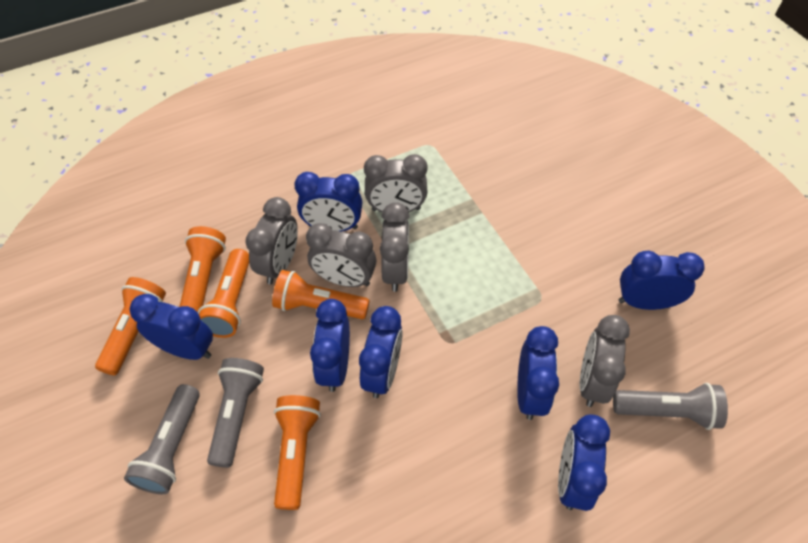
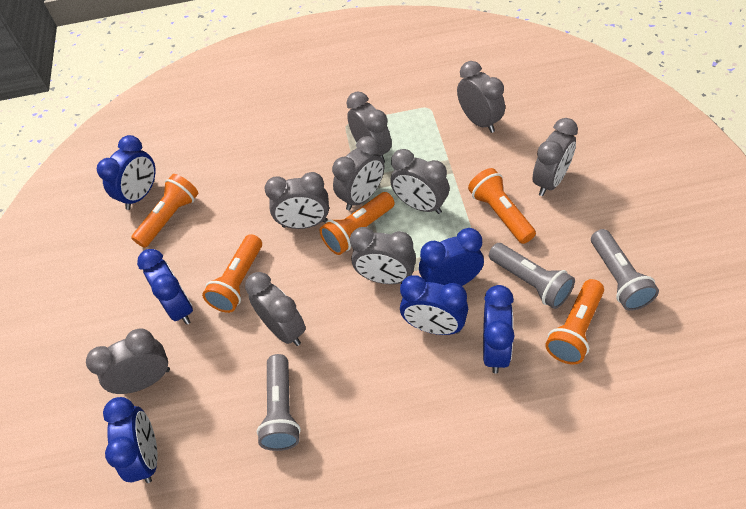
blue clock: 7 -> 6
grey clock: 5 -> 9

